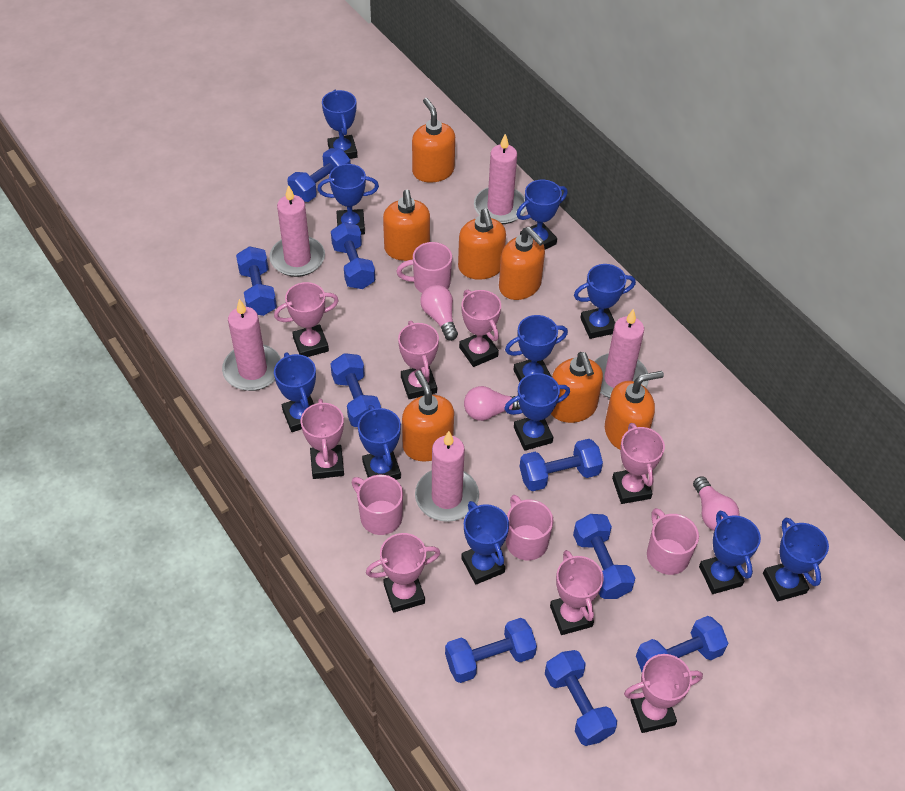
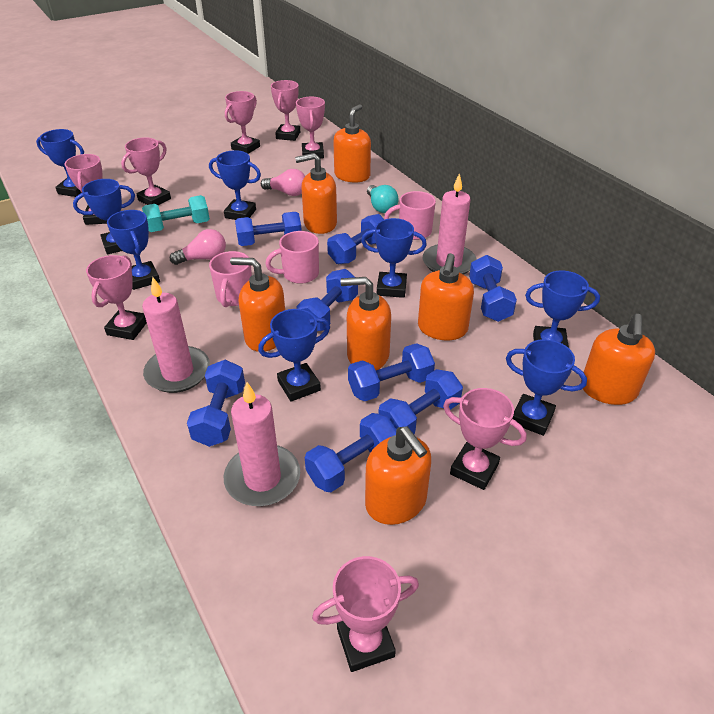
blue dumbbell: 9 -> 8
blue trophy: 11 -> 8
pink candle: 5 -> 3
pink light bulb: 3 -> 2
pink mug: 4 -> 3
turquoise dumbbell: 0 -> 1
turquoise light bulb: 0 -> 1

